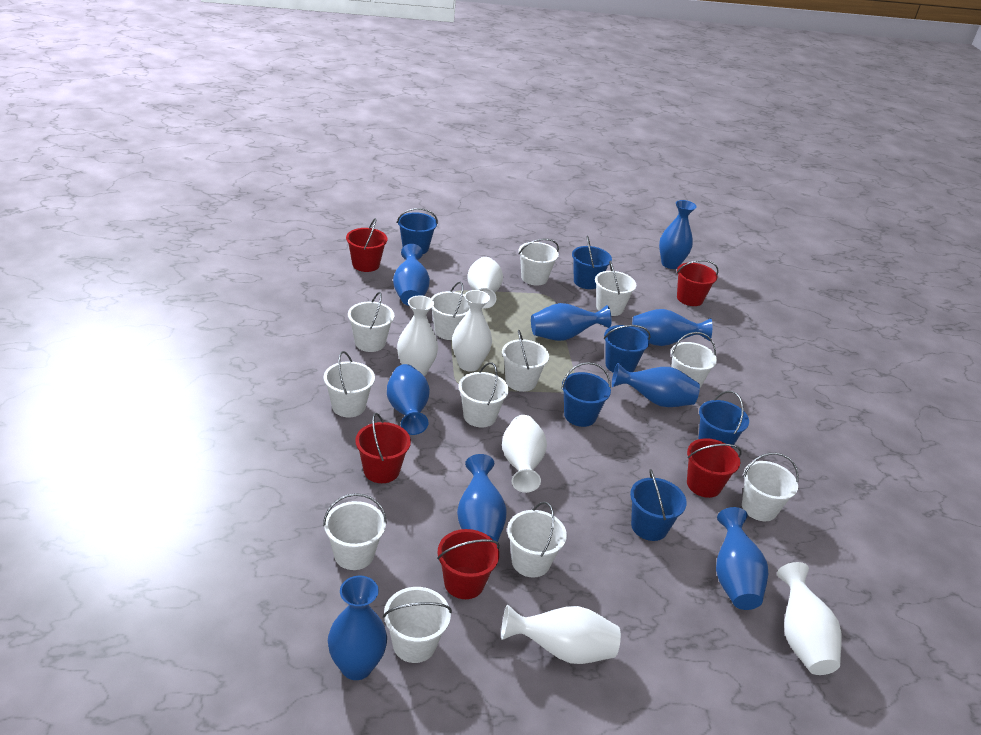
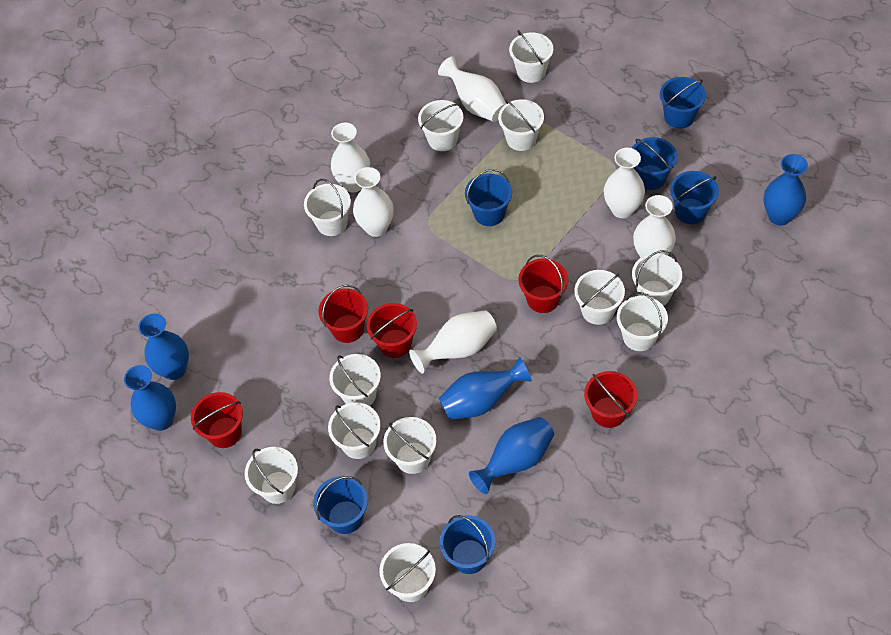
blue vase: 9 -> 5

